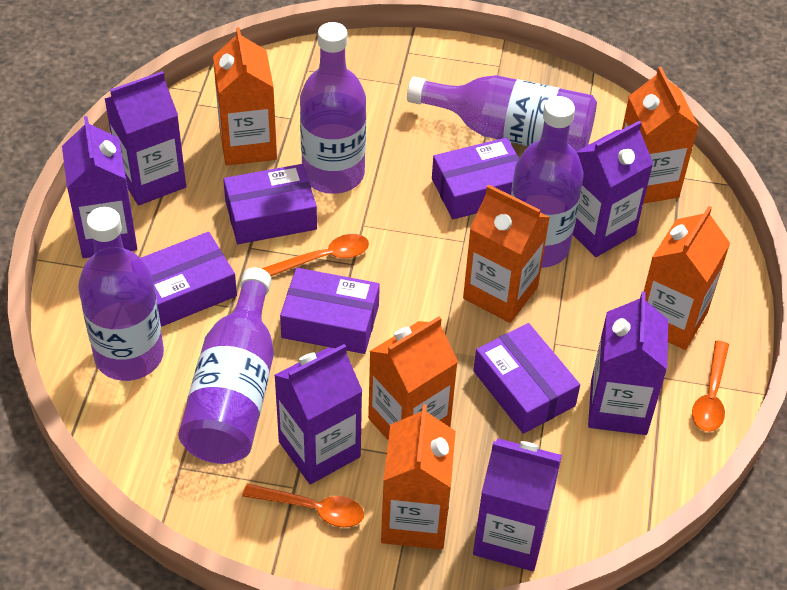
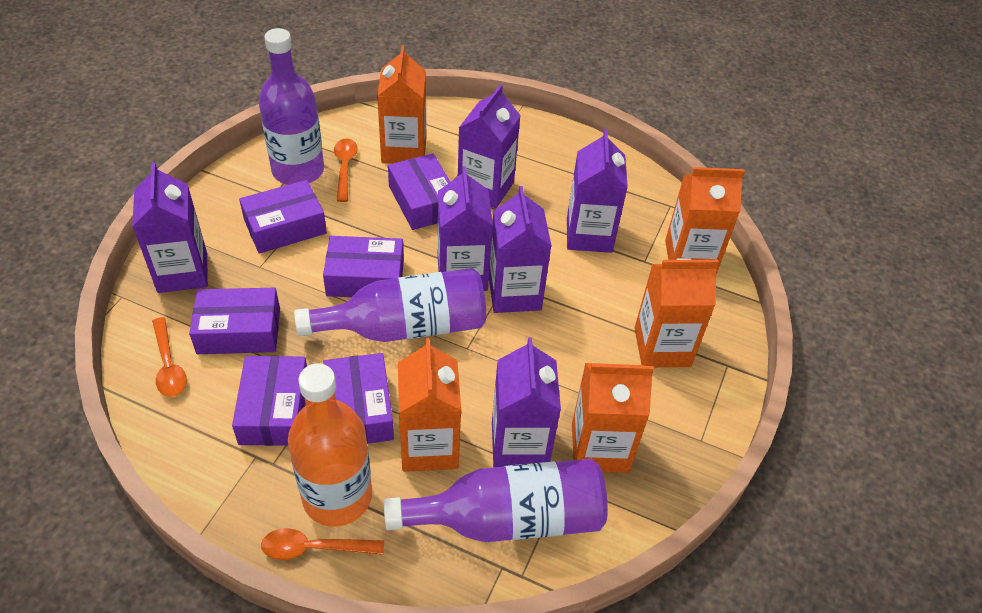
orange bottle: 0 -> 1
orange carton: 6 -> 5
purple bottle: 5 -> 3
purple box: 5 -> 6

